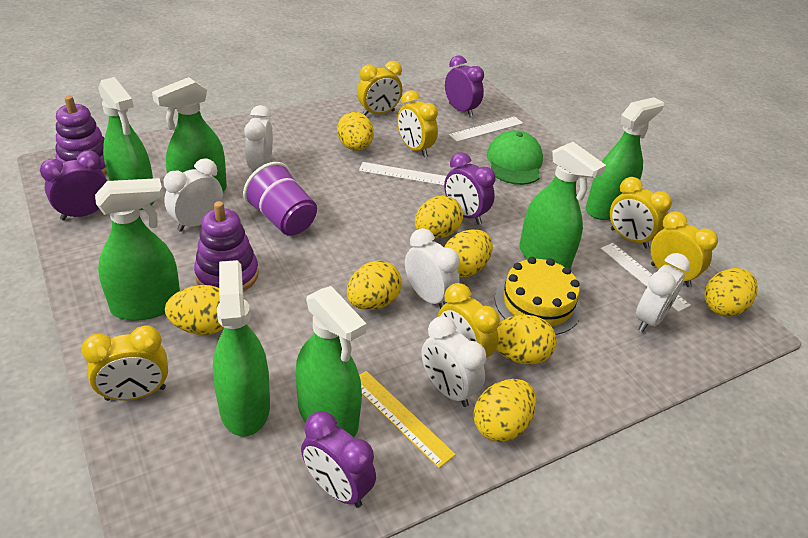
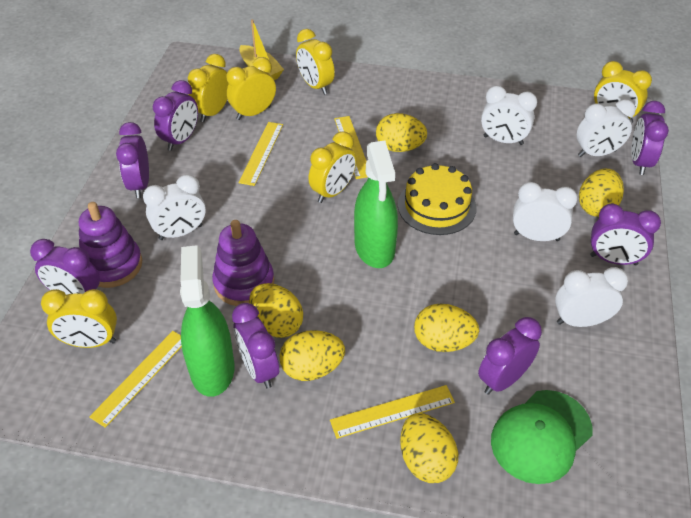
green spray bottle: 7 -> 2
purple clock: 4 -> 7
purple cup: 1 -> 0
white ruler: 3 -> 0
yellow boat: 0 -> 1
yellow egg: 8 -> 6
yellow ruler: 1 -> 4

